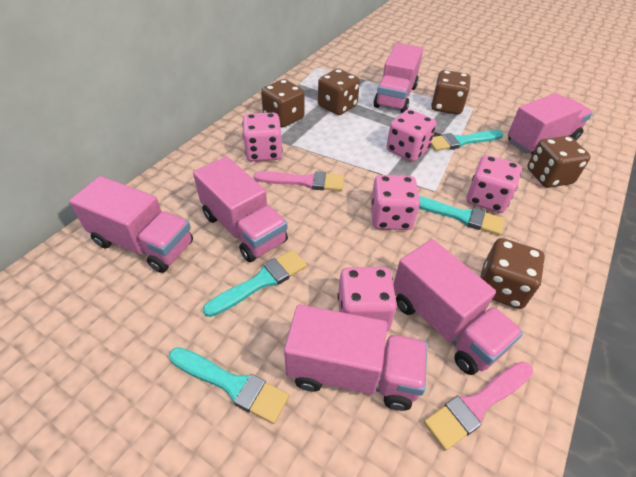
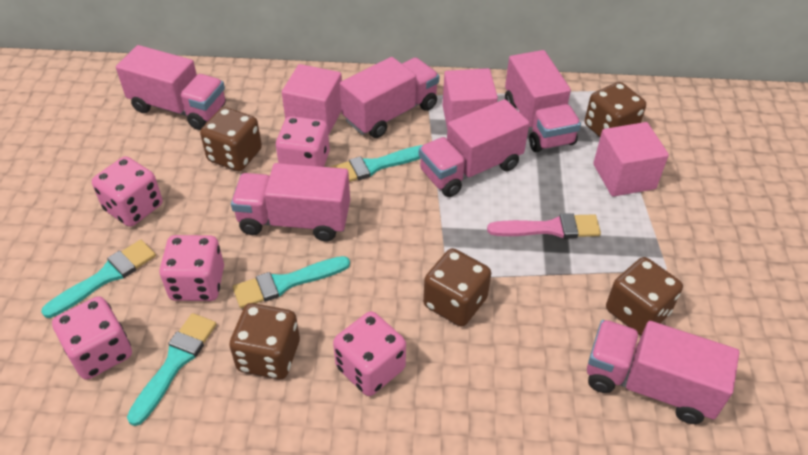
pink brush: 2 -> 1
pink cube: 0 -> 3

